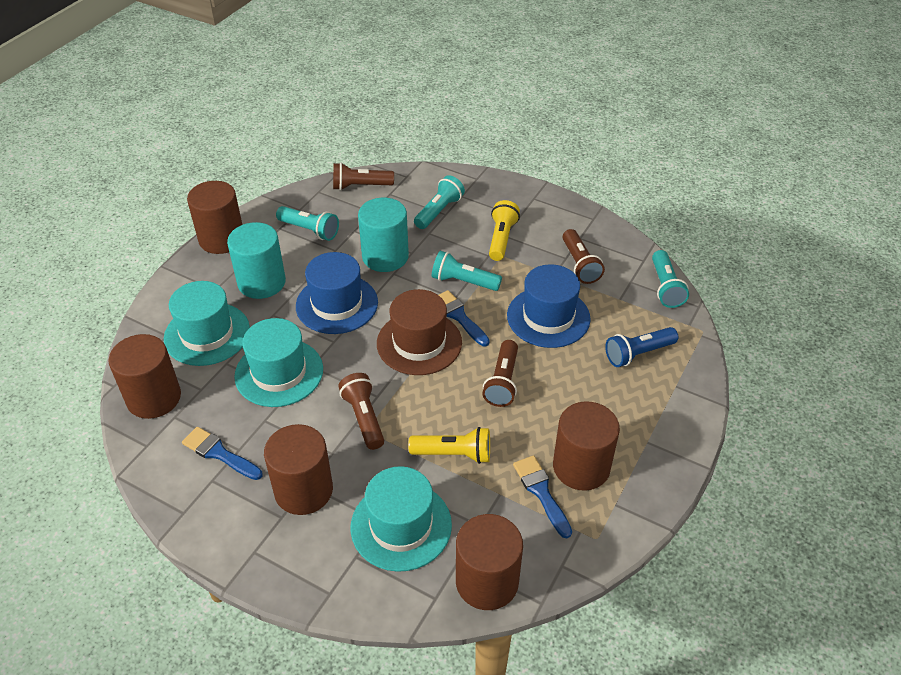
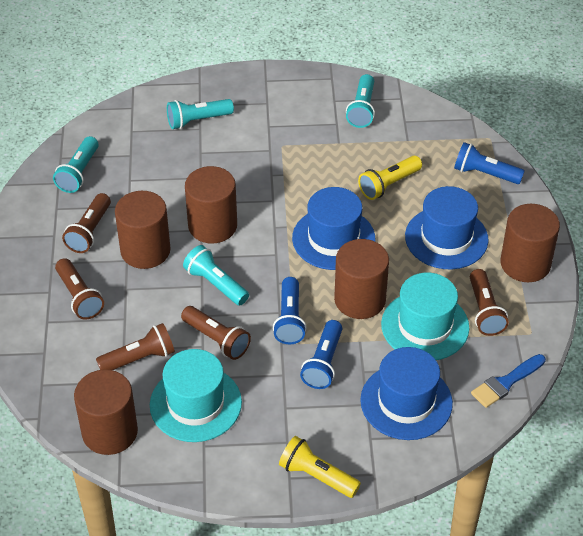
blue brush: 3 -> 1
blue flashlight: 1 -> 3
blue hat: 2 -> 3
brown flashlight: 4 -> 5
brown hat: 1 -> 0
turquoise cylinder: 2 -> 0
turquoise hat: 3 -> 2

